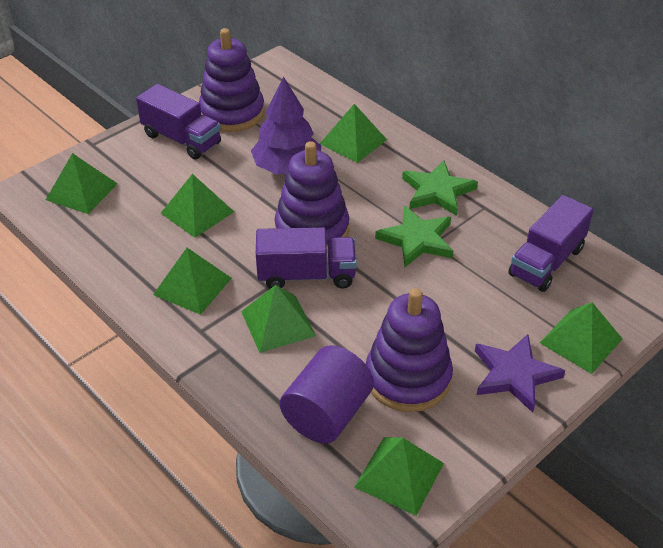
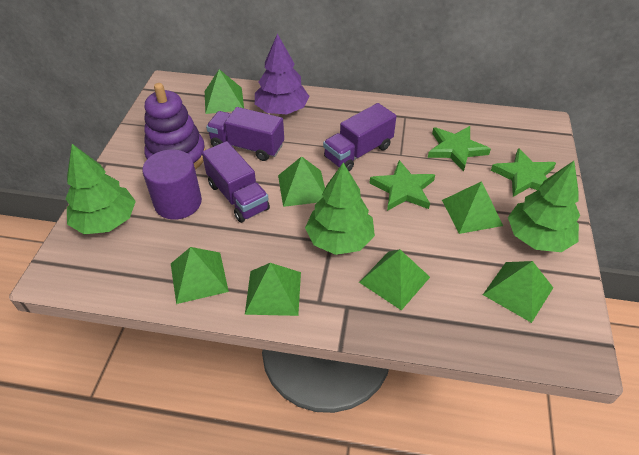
green star: 2 -> 3
green tree: 0 -> 3
purple stacking toy: 3 -> 1
purple star: 1 -> 0

